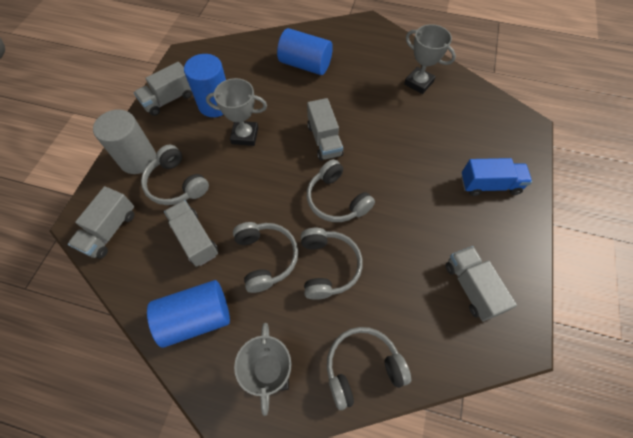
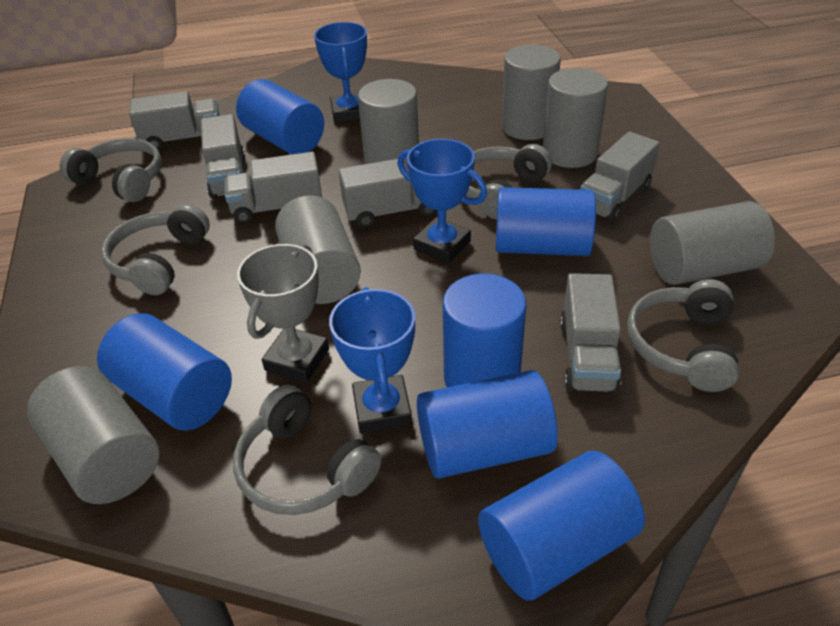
blue cylinder: 3 -> 6
blue trophy: 0 -> 3
blue truck: 1 -> 0
grey cylinder: 1 -> 6
grey trophy: 3 -> 1
grey truck: 5 -> 6

